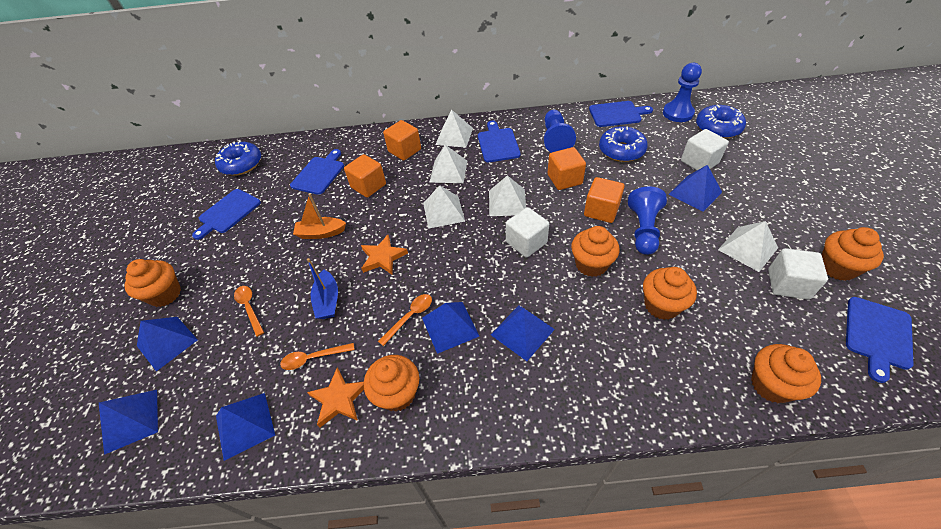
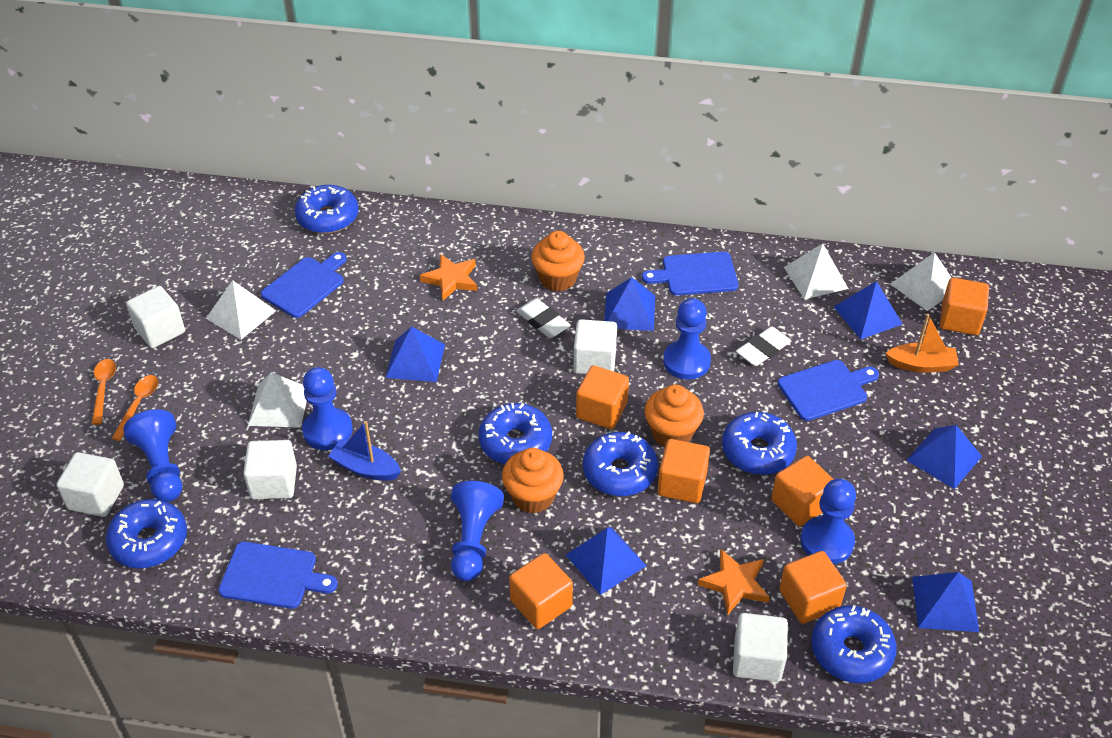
blue cutting board: 5 -> 4
blue donut: 3 -> 6
blue pawn: 3 -> 5
orange cube: 4 -> 6
orange cupcake: 6 -> 3
orange spoon: 3 -> 2
white cube: 3 -> 5
white eraser: 0 -> 2
white pyramid: 5 -> 4

